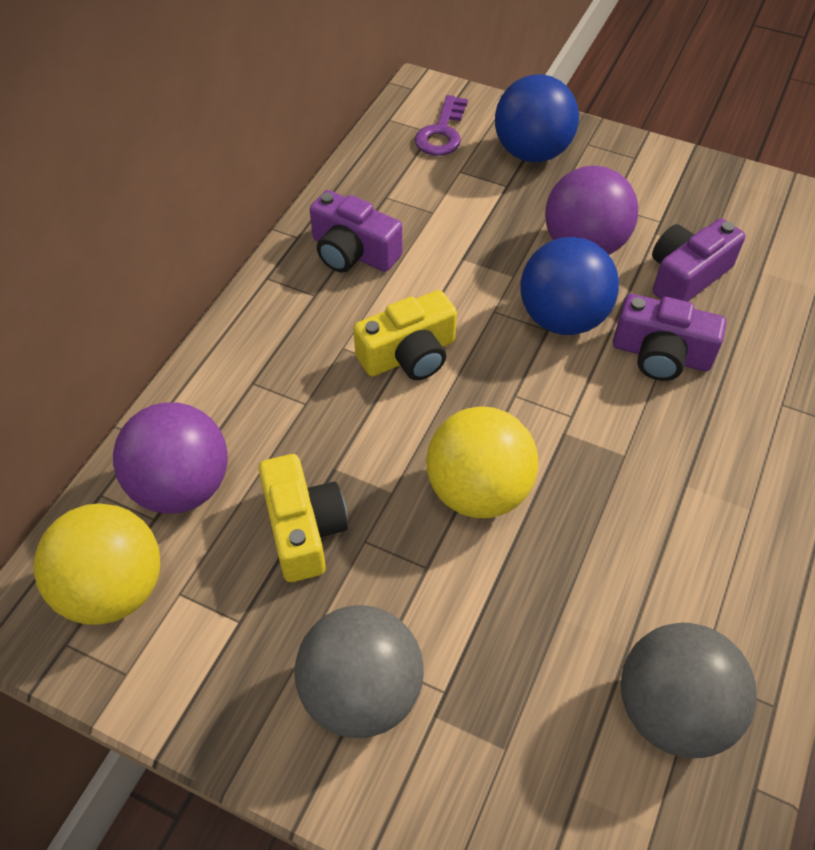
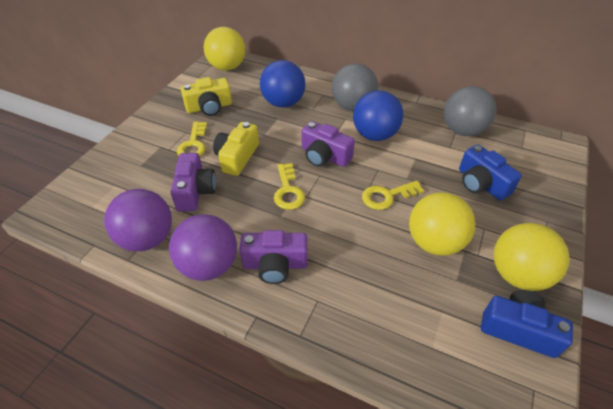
blue camera: 0 -> 2
purple key: 1 -> 0
yellow ball: 2 -> 3
yellow key: 0 -> 3

